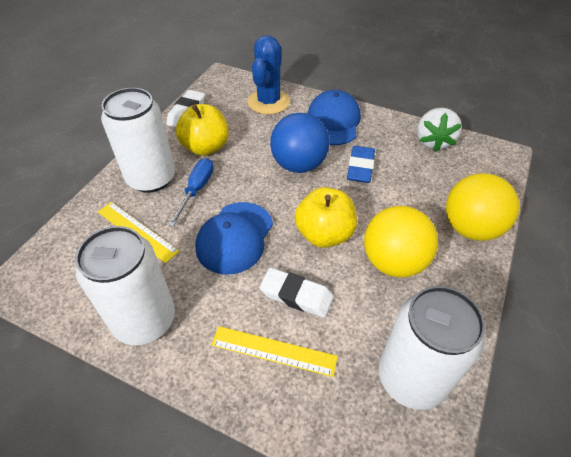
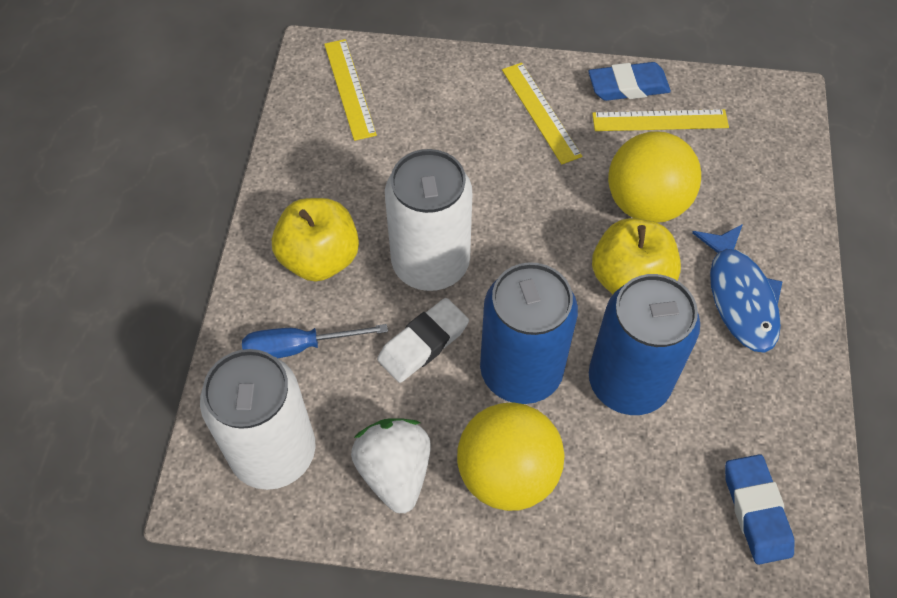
blue ball: 1 -> 0
blue cactus: 1 -> 0
blue can: 0 -> 2
blue cap: 2 -> 0
blue eraser: 1 -> 2
blue fish: 0 -> 1
white can: 3 -> 2
white eraser: 2 -> 1
yellow ruler: 2 -> 3

